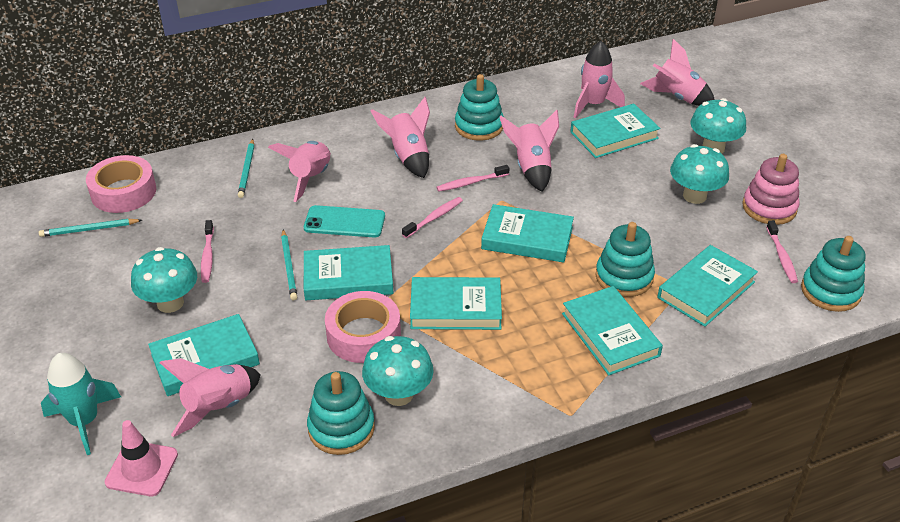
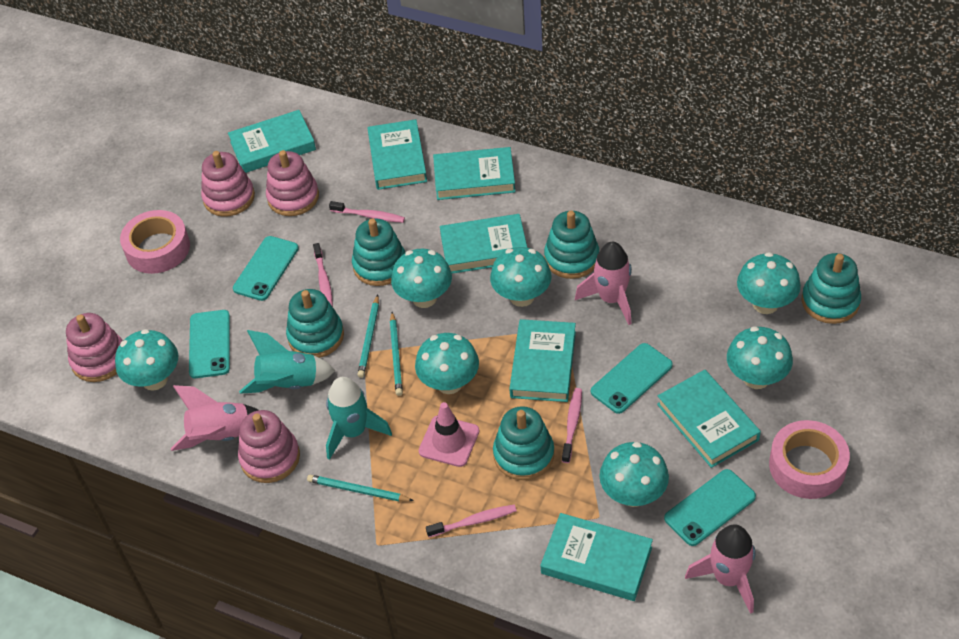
pink rocket: 6 -> 3
pink stacking toy: 1 -> 4
turquoise mushroom: 4 -> 7
turquoise phone: 1 -> 4
turquoise rocket: 1 -> 2
turquoise stacking toy: 4 -> 5

